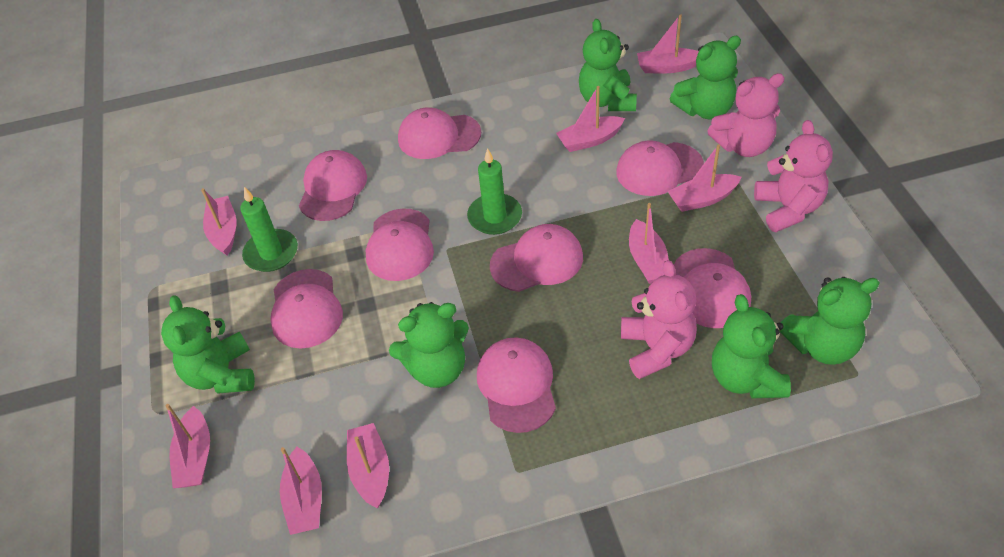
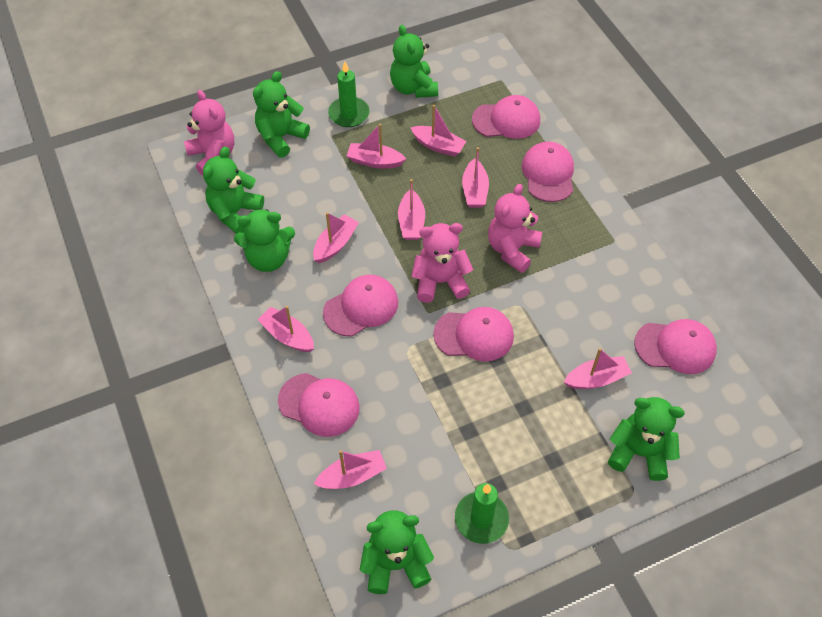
pink cap: 8 -> 6

